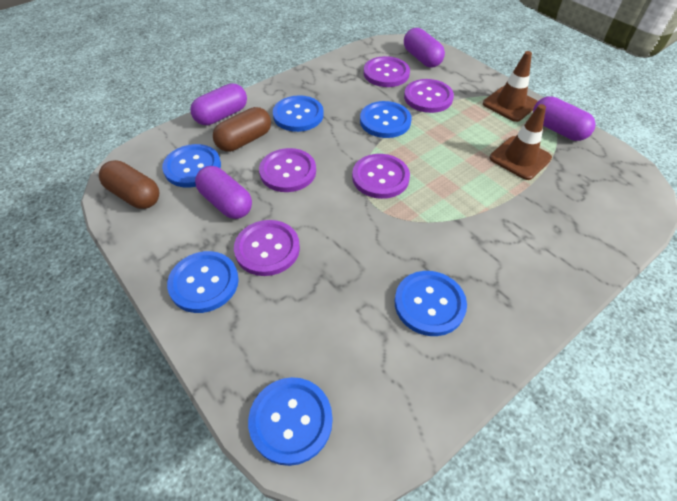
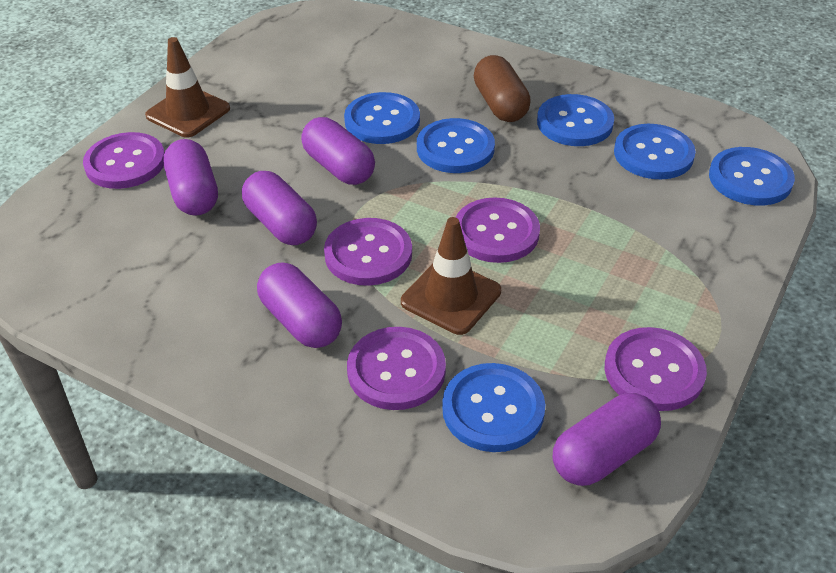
brown capsule: 2 -> 1
purple capsule: 4 -> 5

